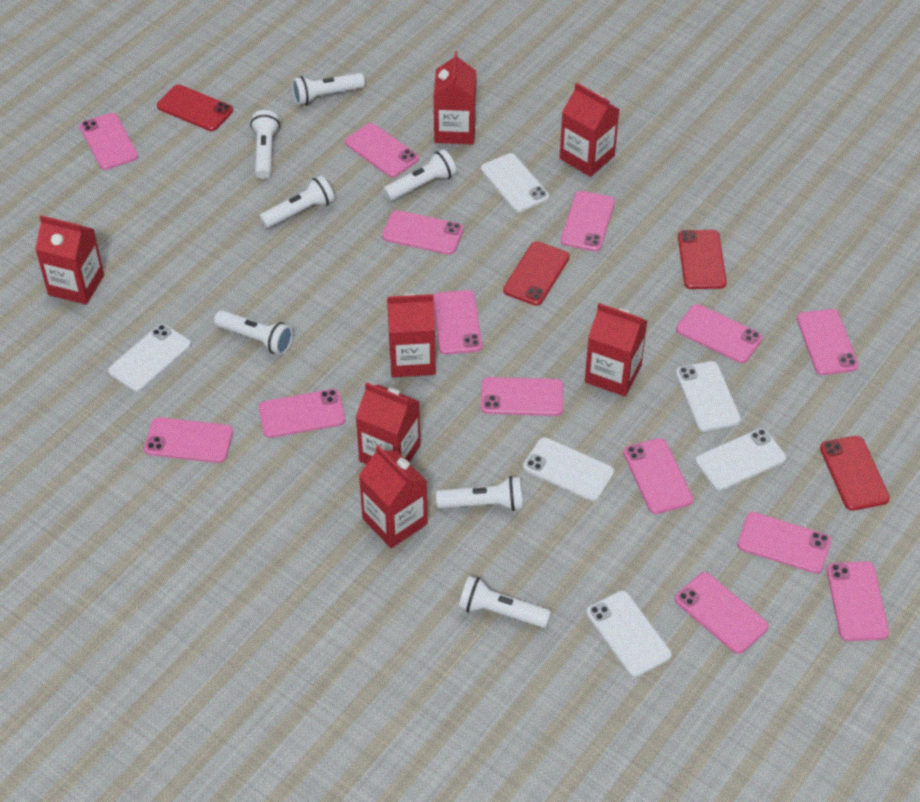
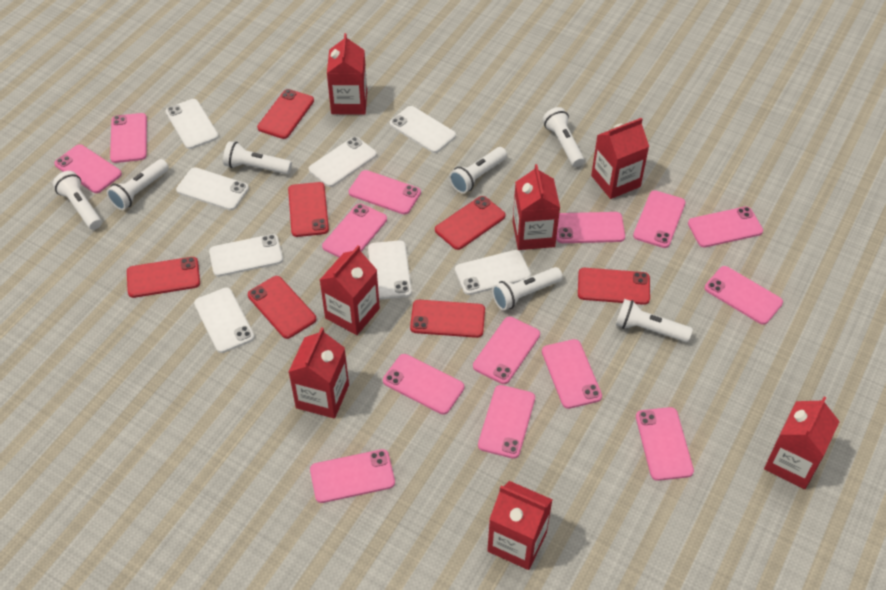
red phone: 4 -> 7
white phone: 6 -> 8

